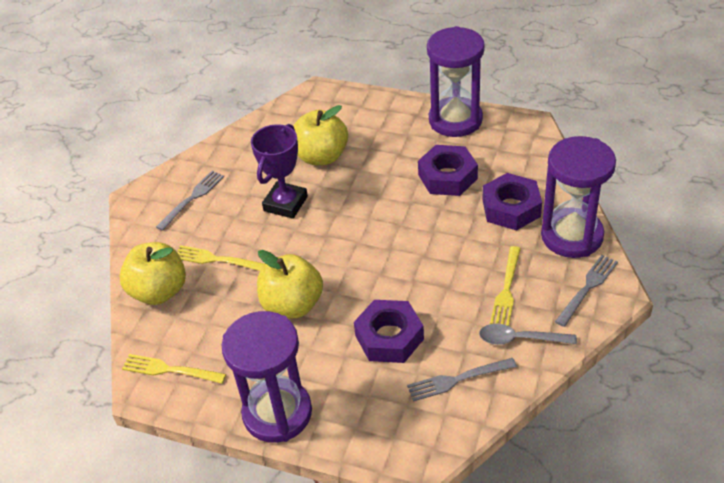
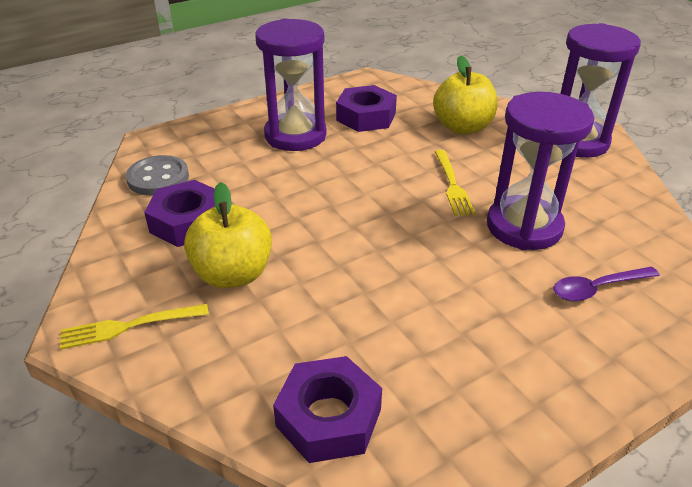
grey button: 0 -> 1
grey fork: 3 -> 0
grey spoon: 1 -> 0
purple spoon: 0 -> 1
purple trophy: 1 -> 0
yellow apple: 3 -> 2
yellow fork: 3 -> 2

